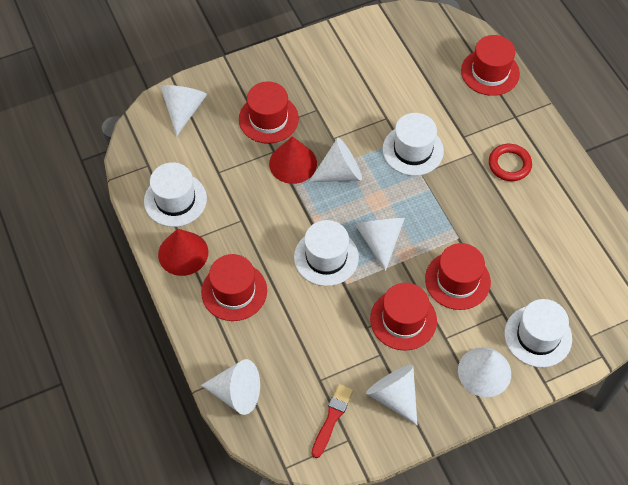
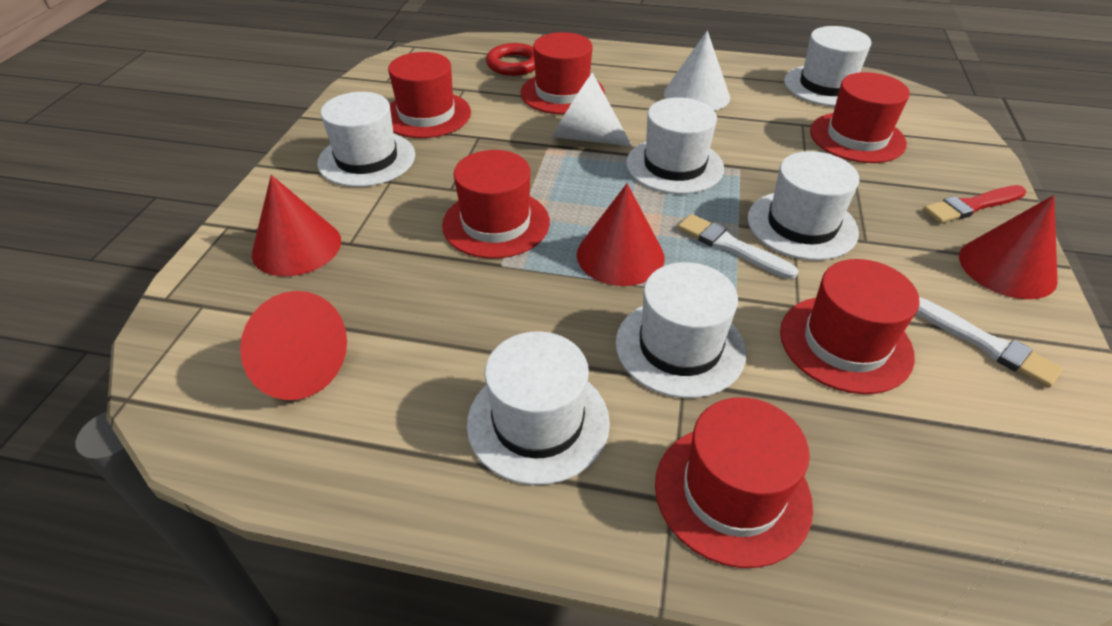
red cone: 2 -> 4
red hat: 5 -> 6
white brush: 0 -> 2
white cone: 6 -> 2
white hat: 4 -> 6

